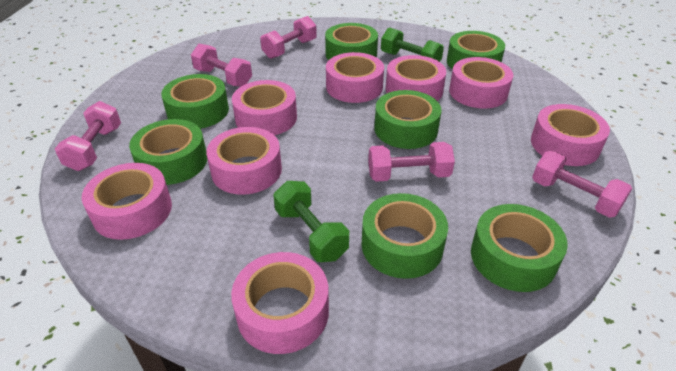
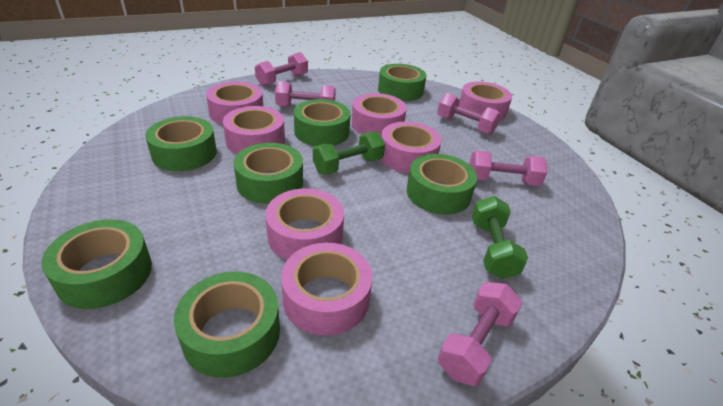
pink tape: 8 -> 7

